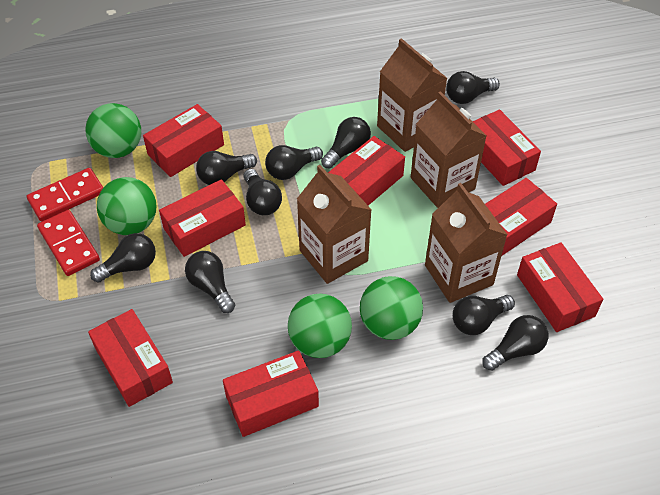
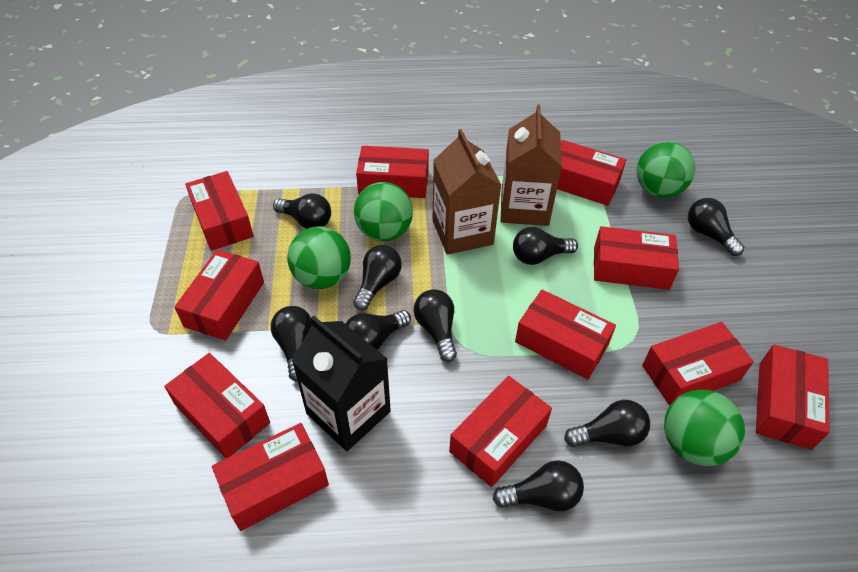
black carton: 0 -> 1
brown carton: 4 -> 2
red box: 8 -> 11
red domino: 2 -> 0

